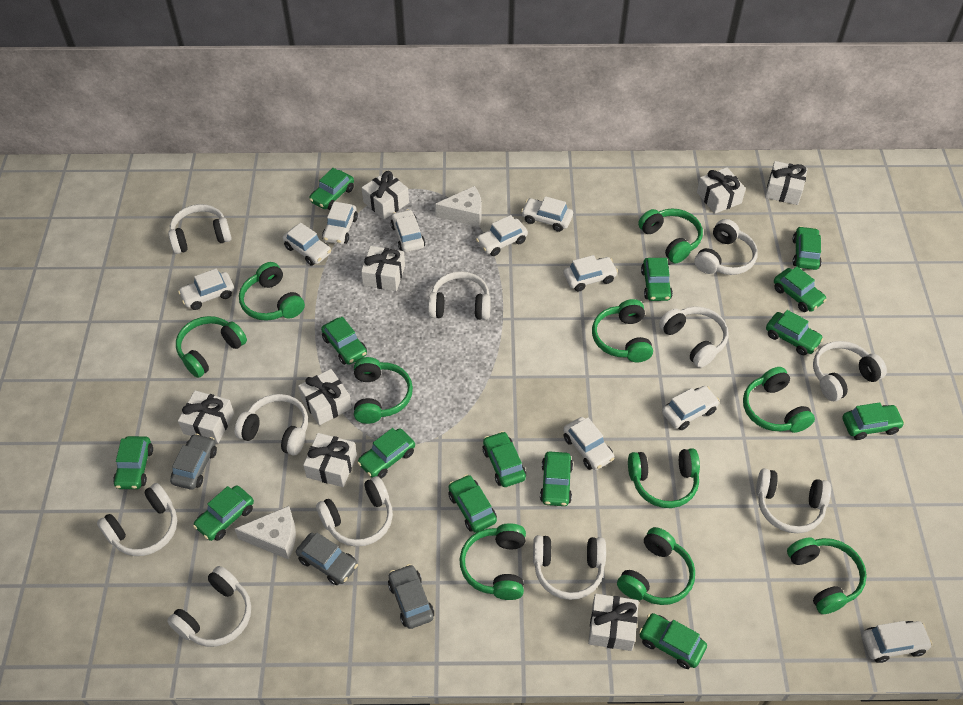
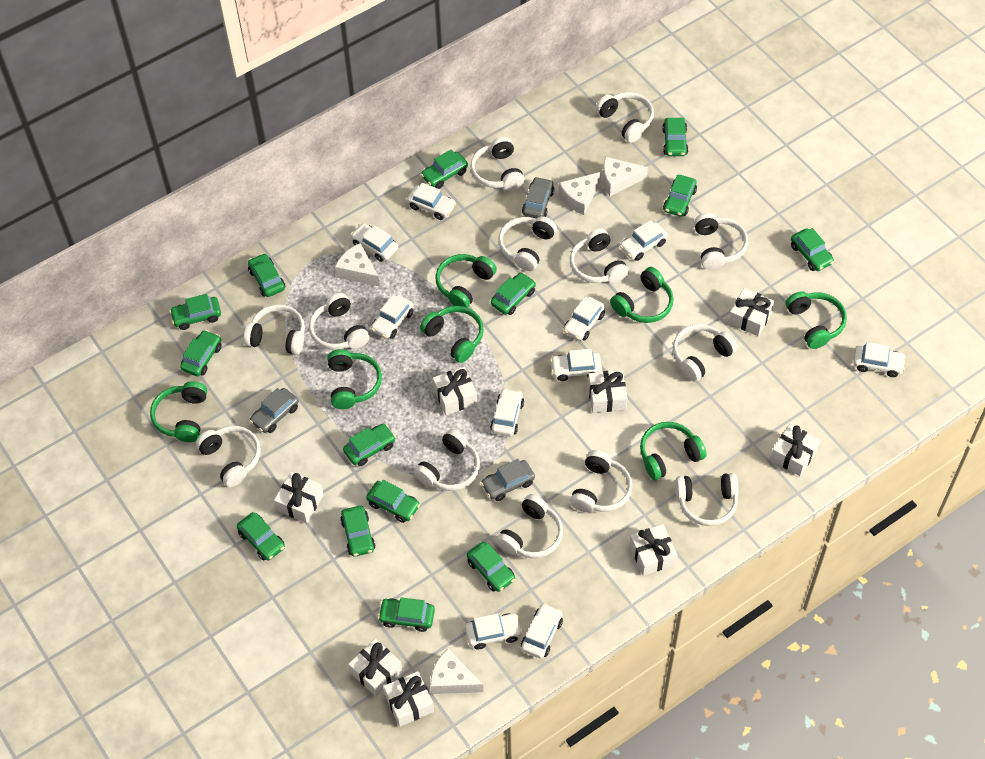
green headphones: 10 -> 7
white cheese: 2 -> 4
white headphones: 11 -> 13

